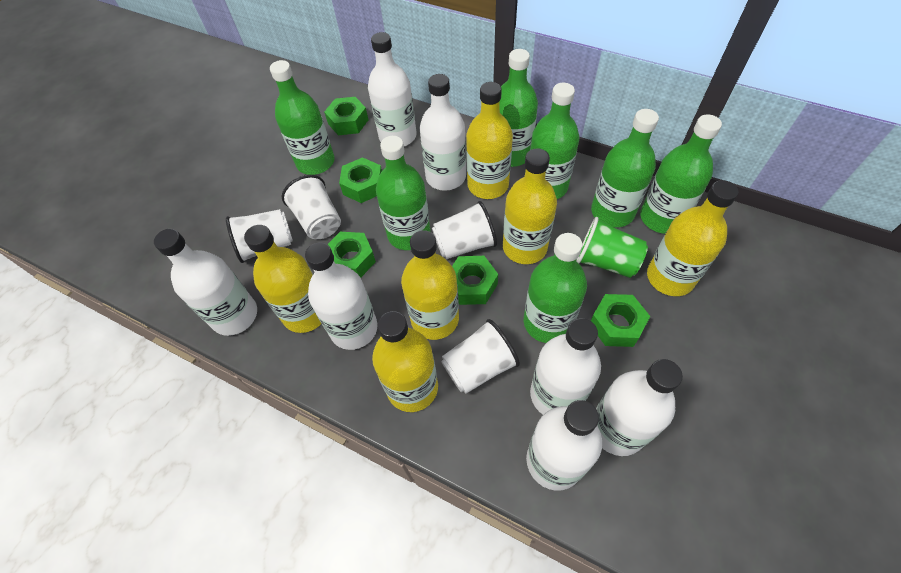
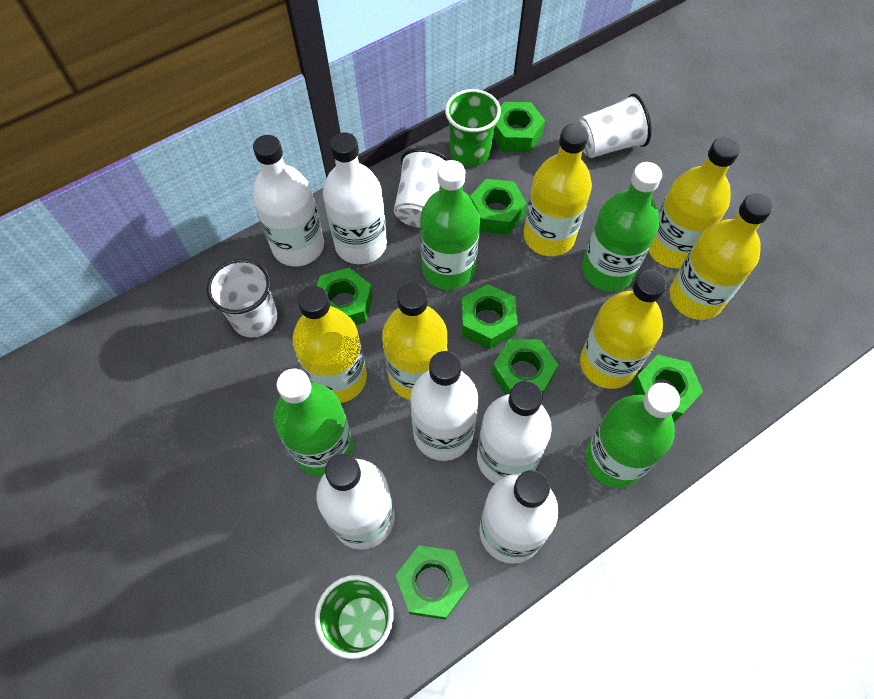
green bottle: 7 -> 4
green cup: 1 -> 2
green nut: 5 -> 7
white bottle: 7 -> 6
white cup: 4 -> 3

